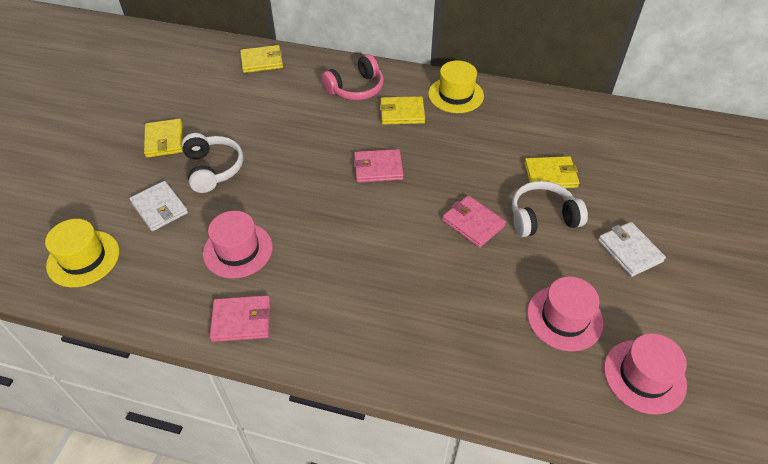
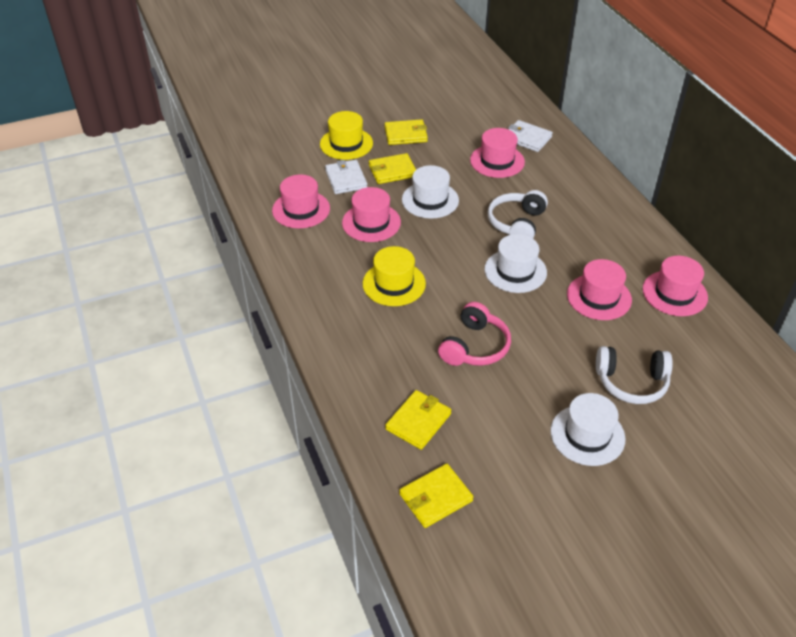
pink hat: 3 -> 5
pink wallet: 3 -> 0
white hat: 0 -> 3

